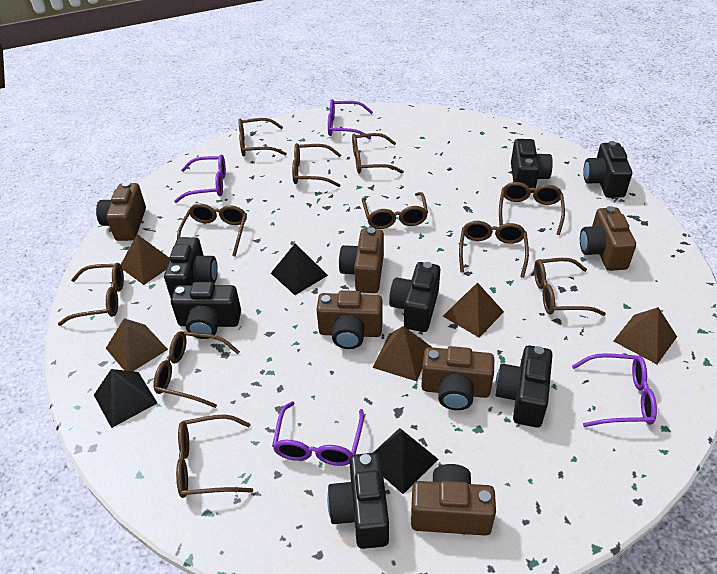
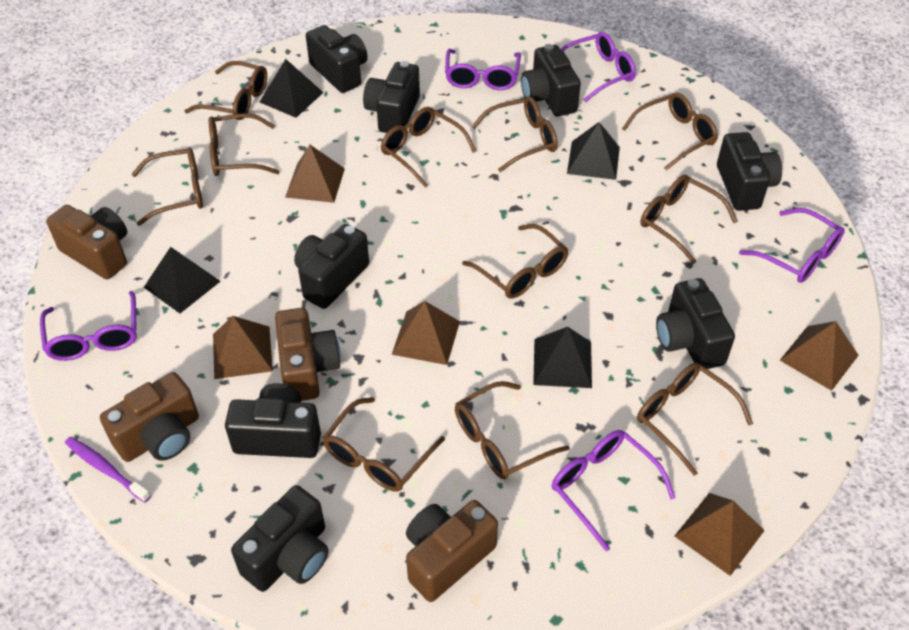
black camera: 7 -> 8
black pyramid: 3 -> 4
brown camera: 6 -> 4
purple glasses: 4 -> 5
purple toothbrush: 0 -> 1

